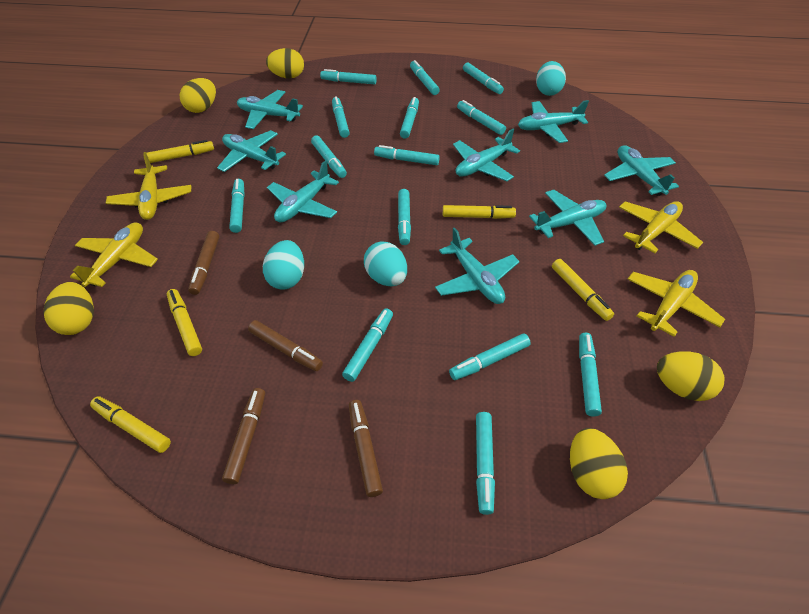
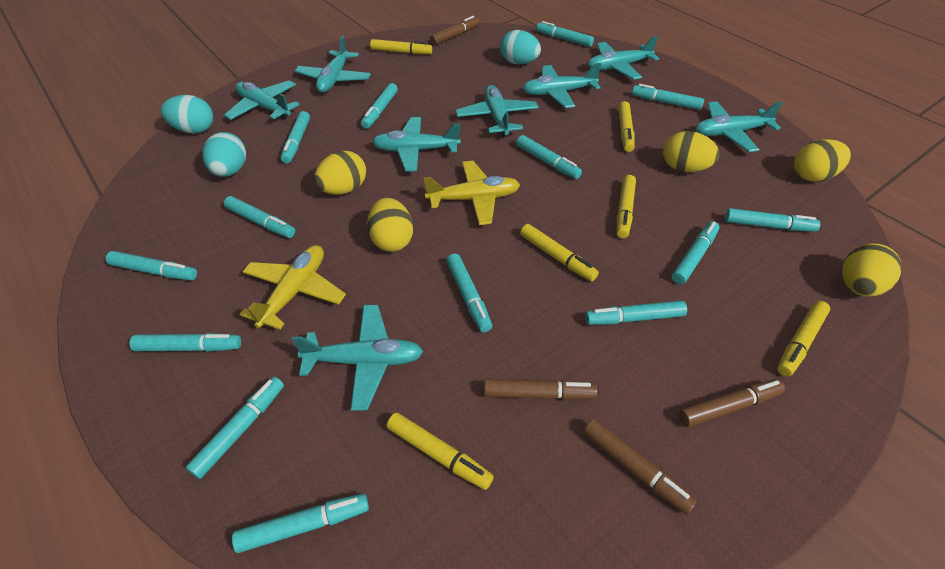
yellow marker: 5 -> 6
yellow plane: 4 -> 2

